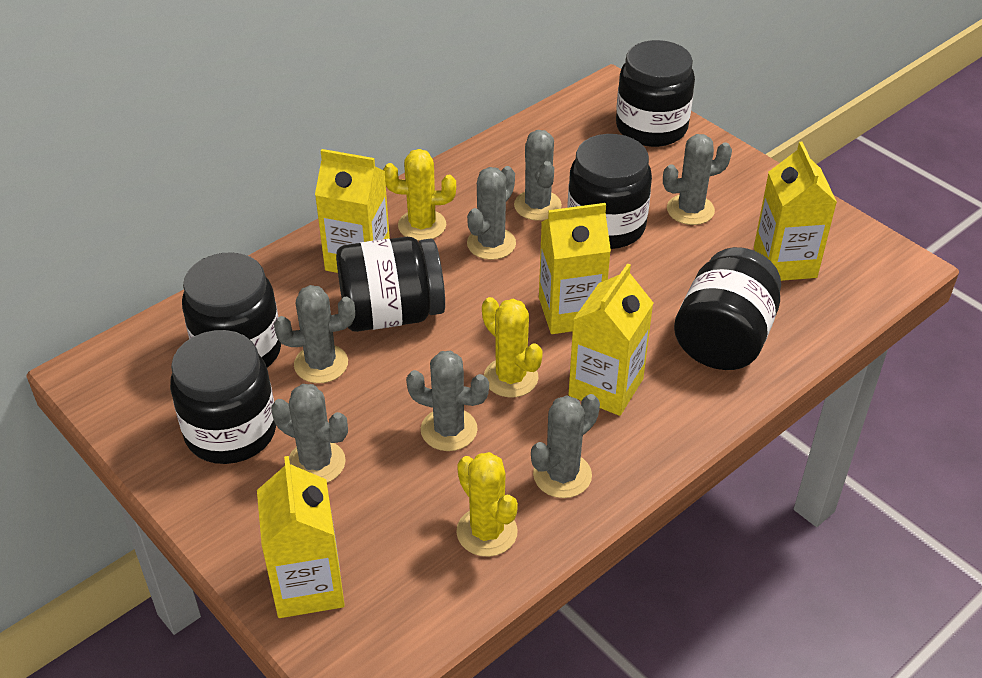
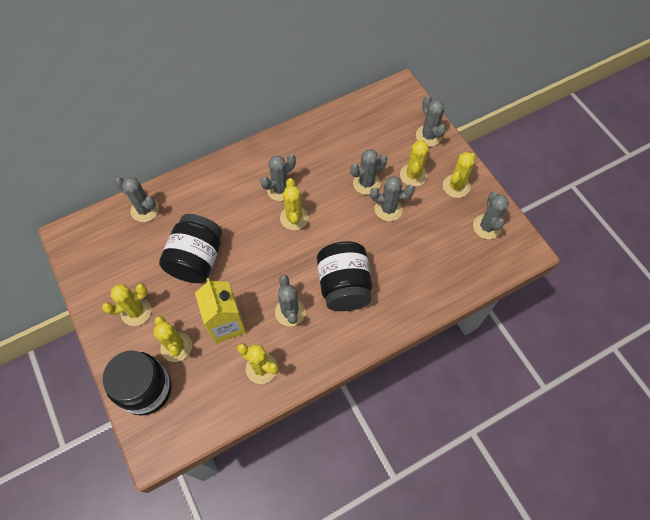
black jar: 6 -> 3
yellow cactus: 3 -> 6
yellow carton: 5 -> 1

